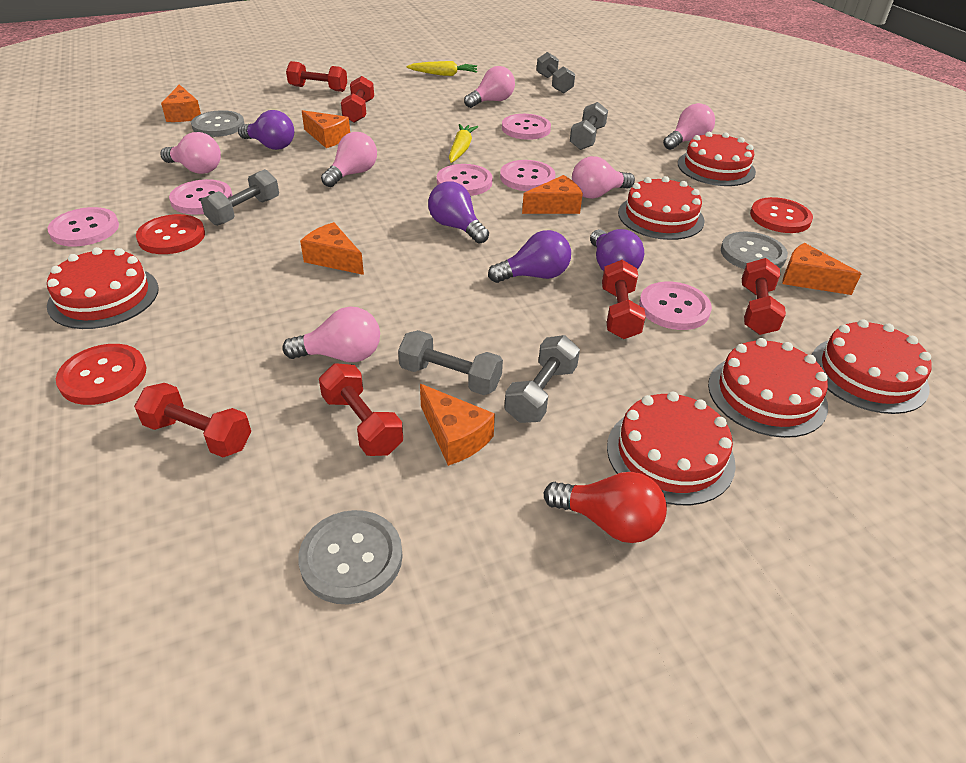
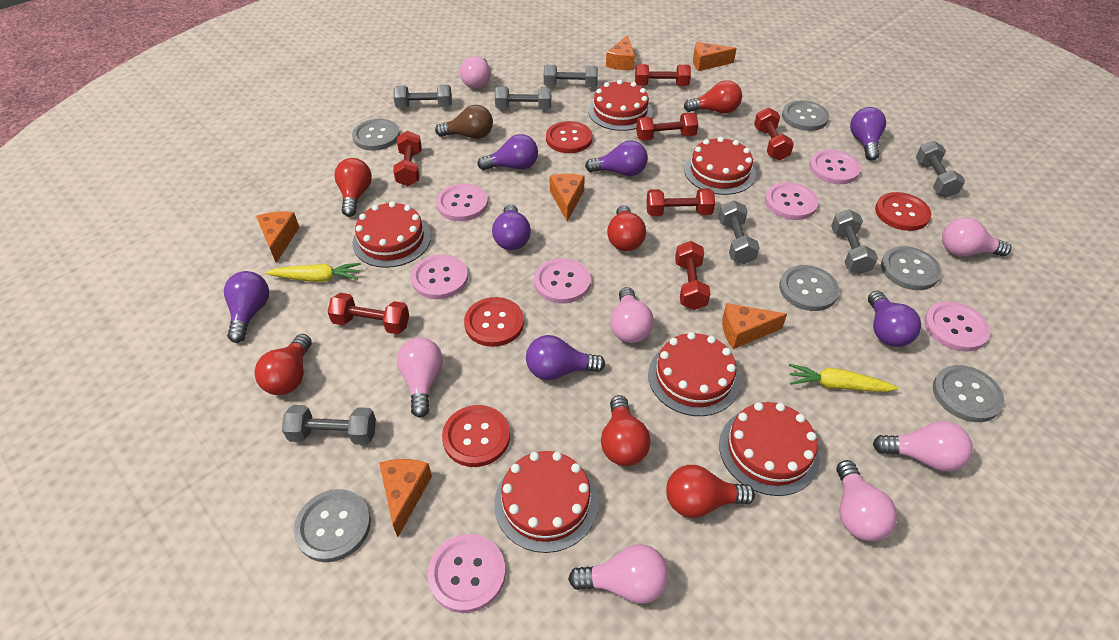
brown light bulb: 0 -> 1
grey button: 3 -> 6
grey dumbbell: 5 -> 7
pink button: 6 -> 7
pink light bulb: 6 -> 7
purple light bulb: 4 -> 7
red button: 3 -> 4
red dumbbell: 6 -> 7
red light bulb: 1 -> 6

